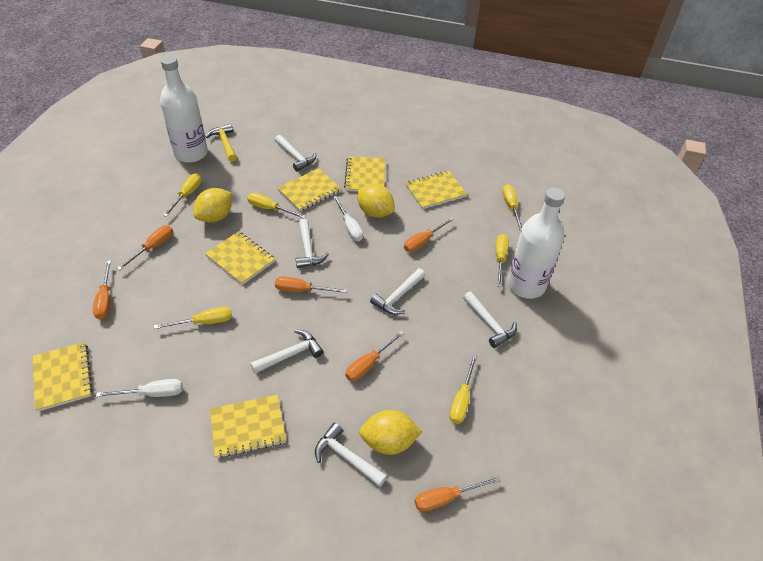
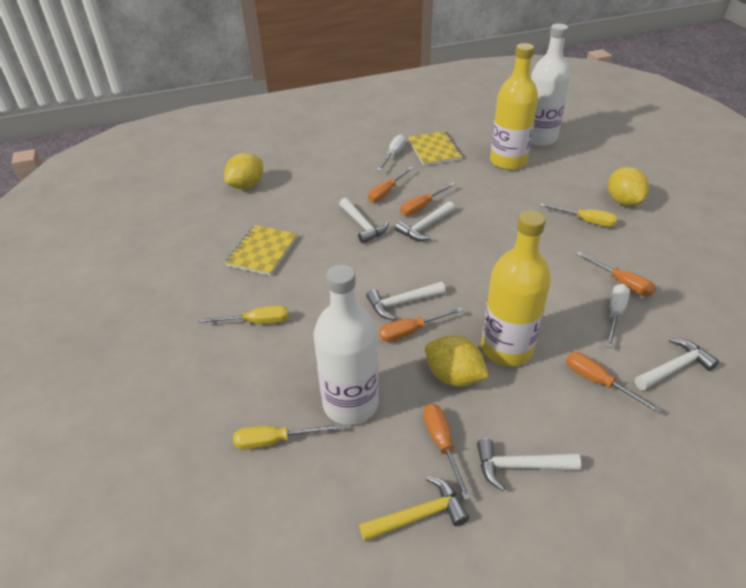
white hammer: 6 -> 5
yellow bottle: 0 -> 2
yellow notebook: 6 -> 2
yellow screwdriver: 6 -> 3

